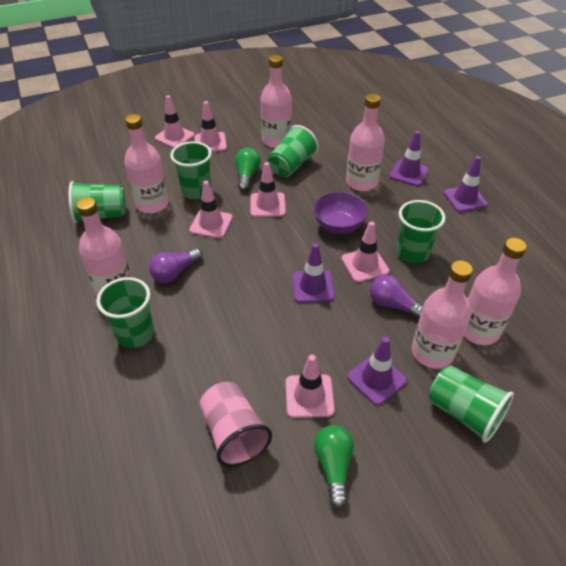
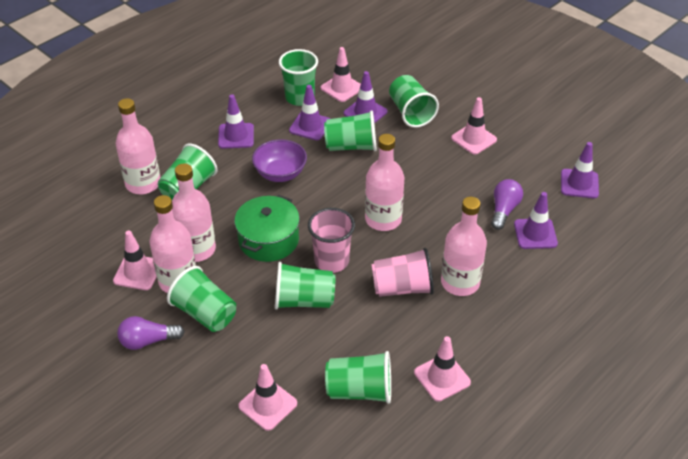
green cup: 6 -> 7
green light bulb: 2 -> 0
green pot: 0 -> 1
pink bottle: 6 -> 5
pink cup: 1 -> 2
pink traffic cone: 6 -> 5
purple traffic cone: 4 -> 5

